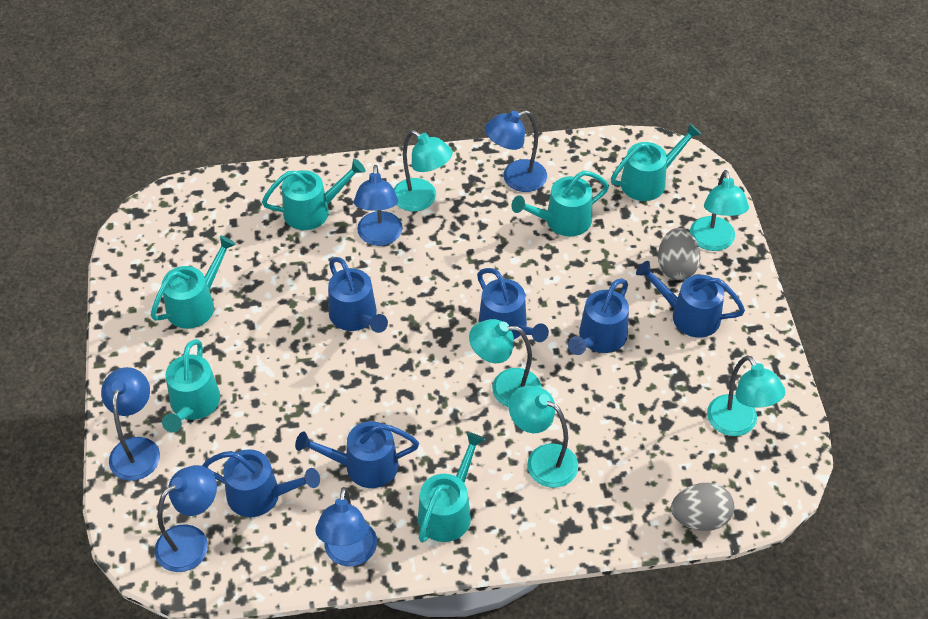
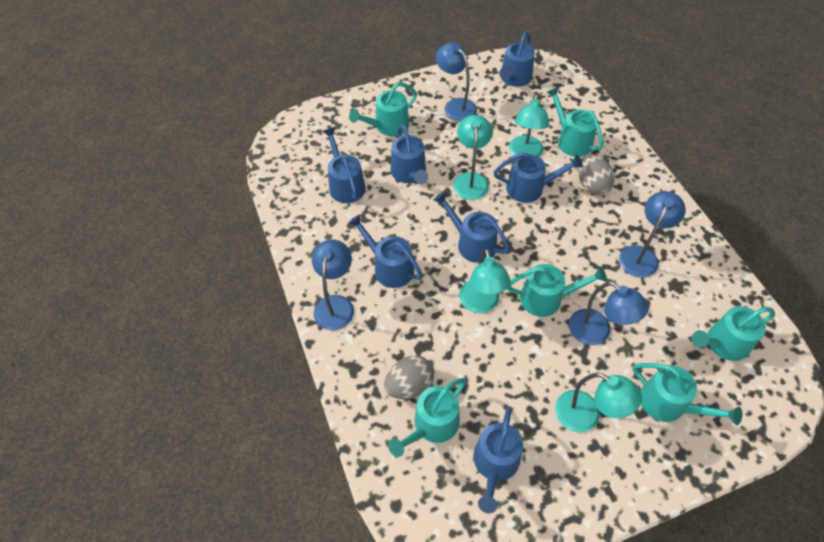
blue lamp: 5 -> 4
blue watering can: 6 -> 7
turquoise lamp: 5 -> 4

